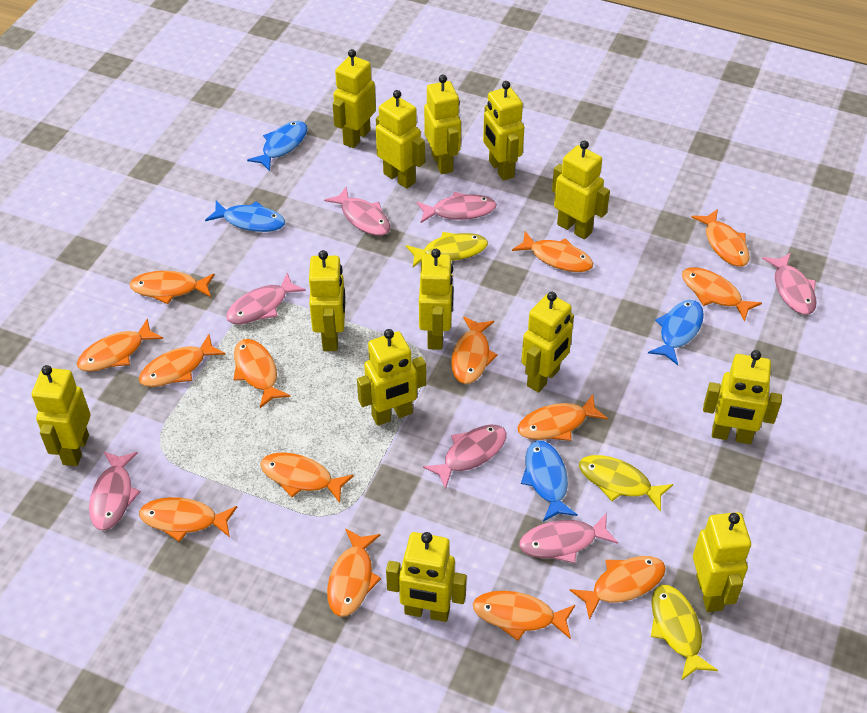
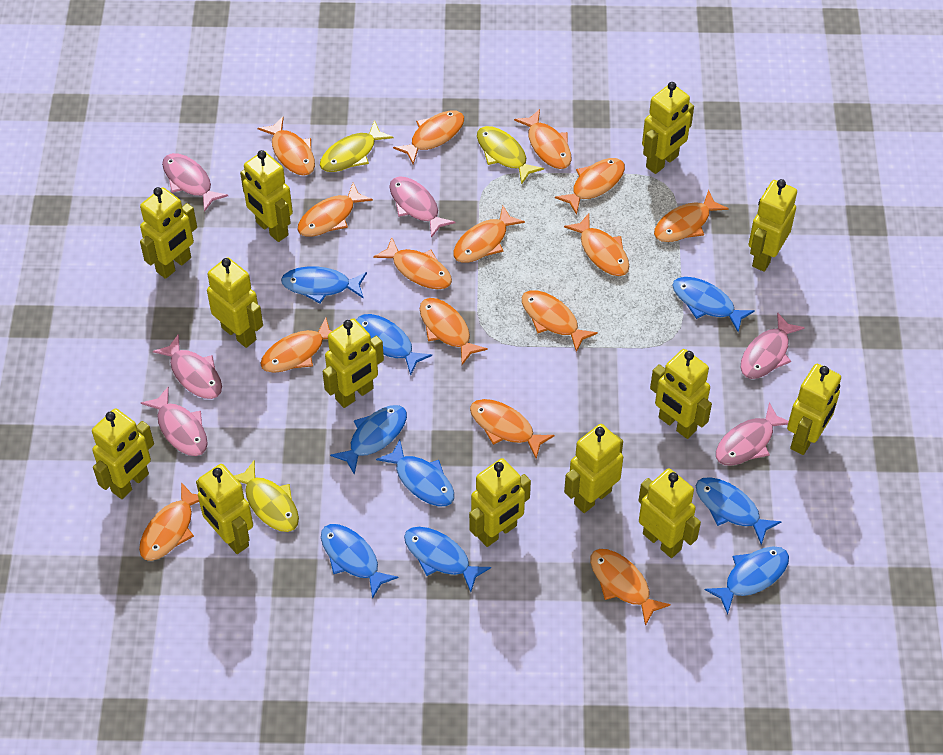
blue fish: 4 -> 9
orange fish: 14 -> 15
pink fish: 7 -> 6

